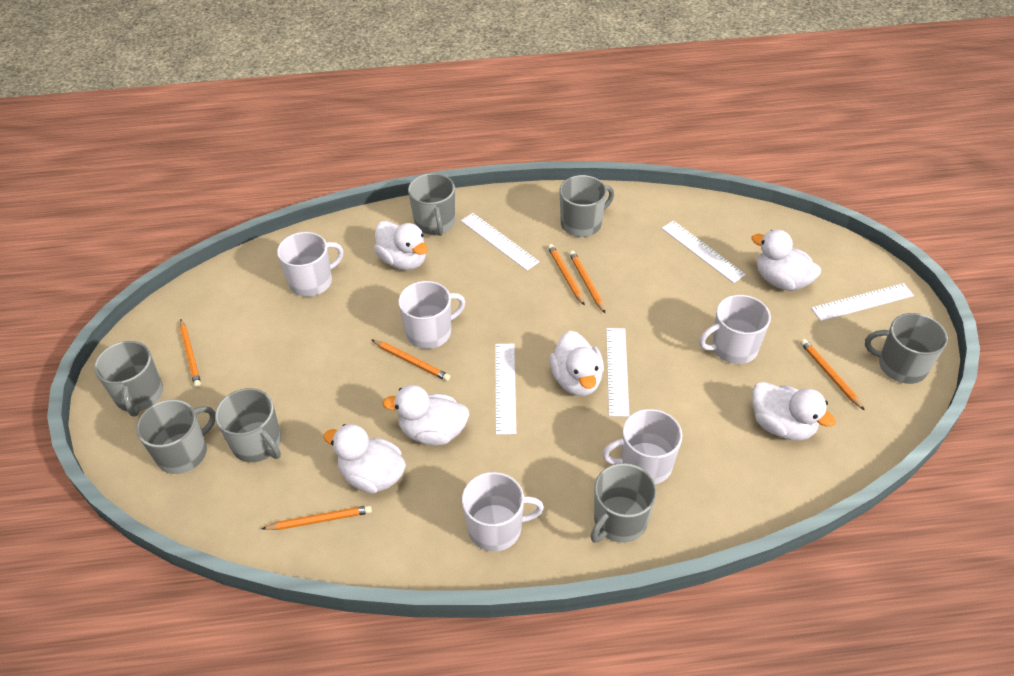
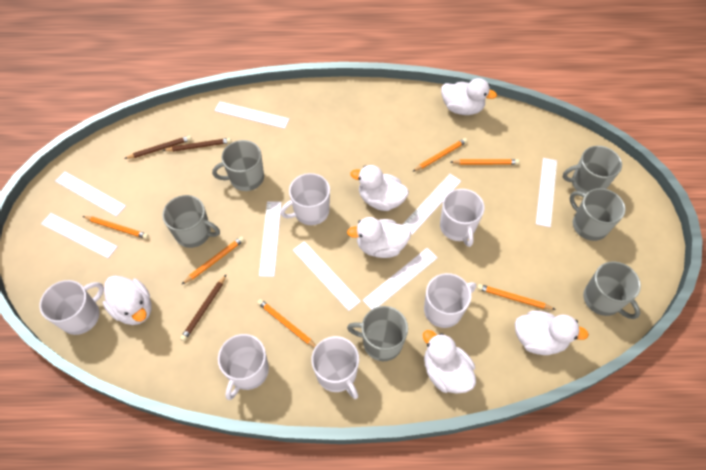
brown pencil: 0 -> 3
grey mug: 7 -> 6
white mug: 5 -> 6
white ruler: 5 -> 8

